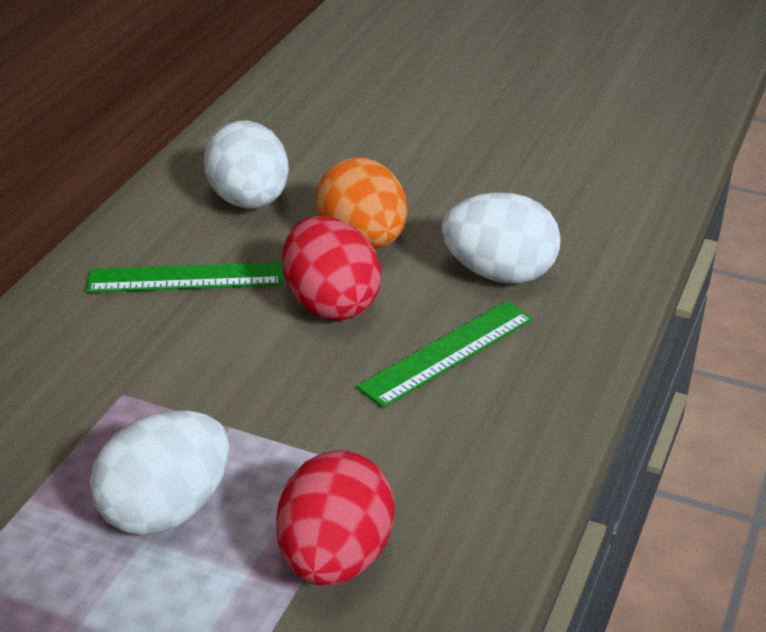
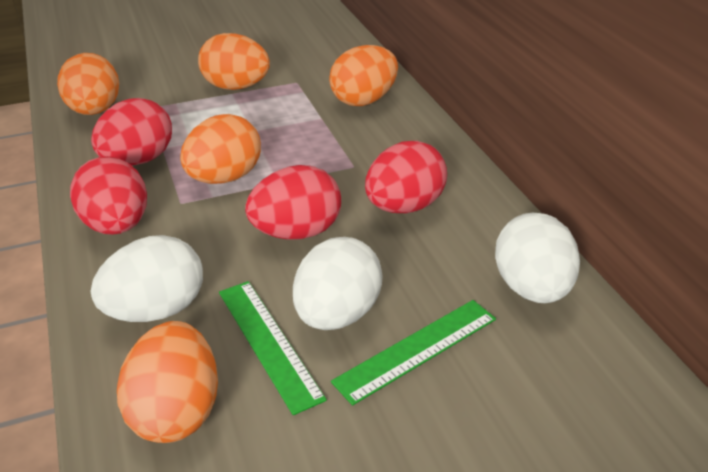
orange egg: 1 -> 5
red egg: 2 -> 4

